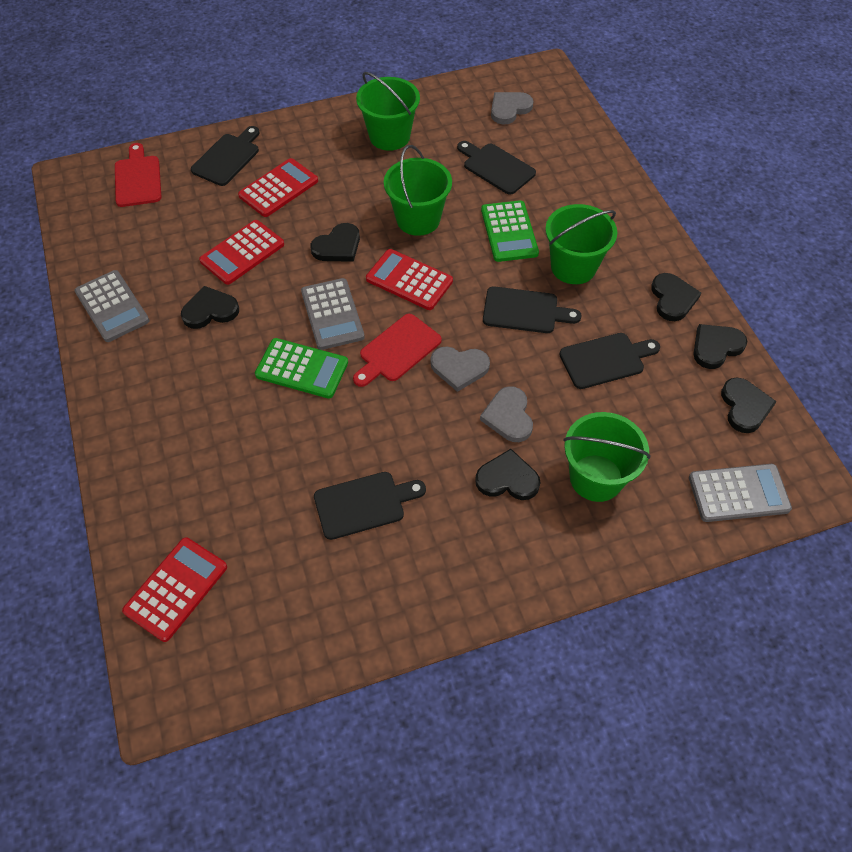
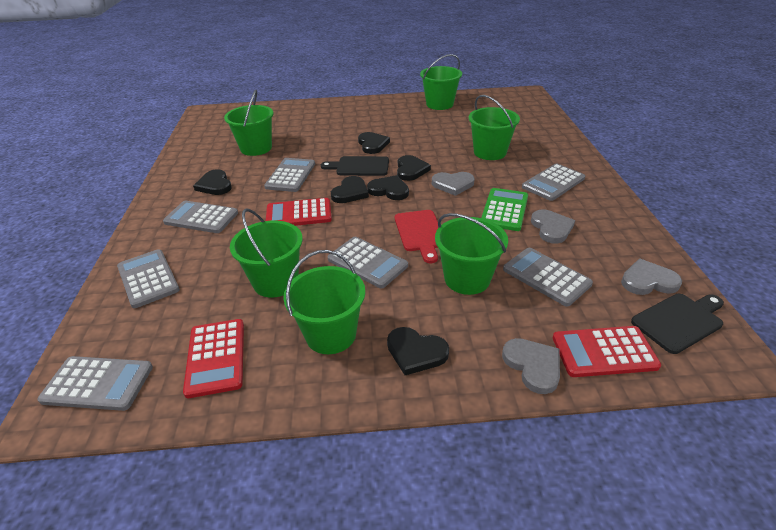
black cutting board: 5 -> 2
green bucket: 4 -> 6
green calculator: 2 -> 1
grey calculator: 3 -> 7
grey heart: 3 -> 4
red calculator: 4 -> 3
red cutting board: 2 -> 1

